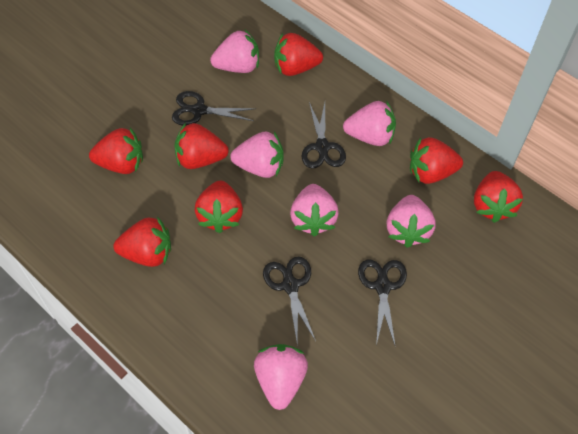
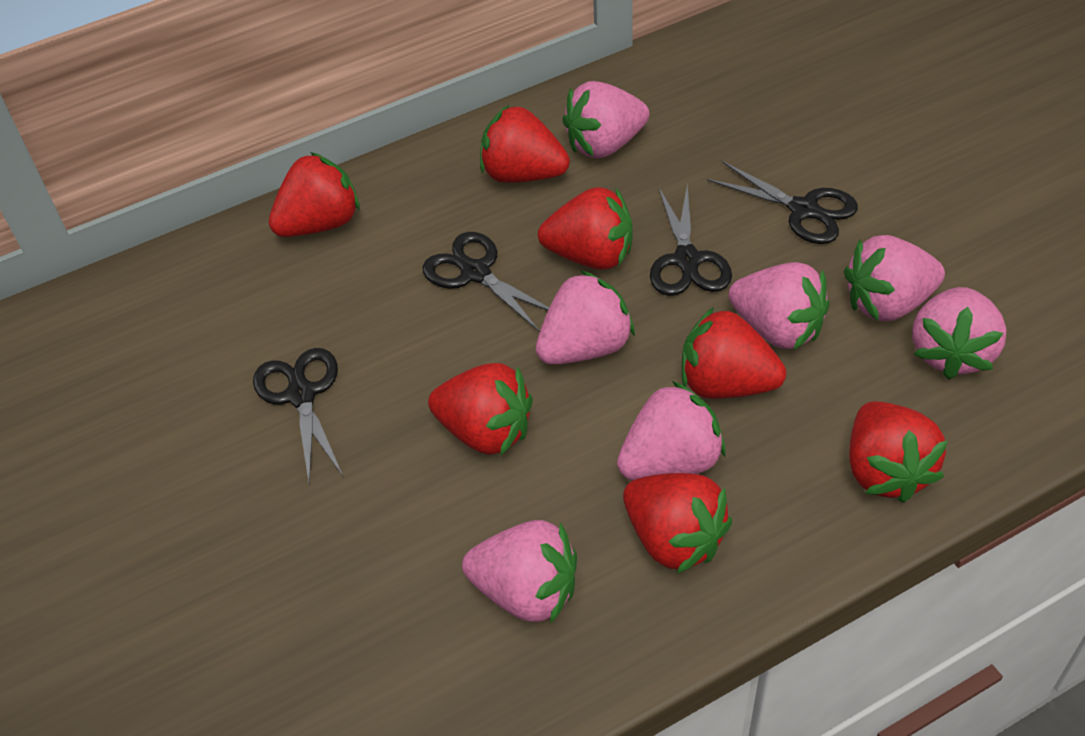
pink strawberry: 6 -> 7

